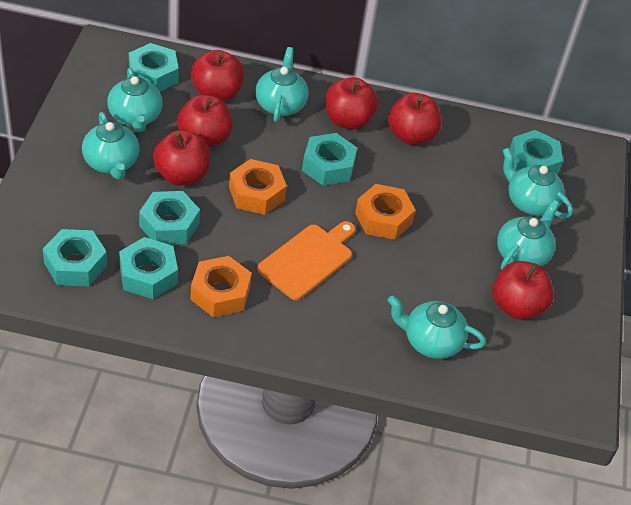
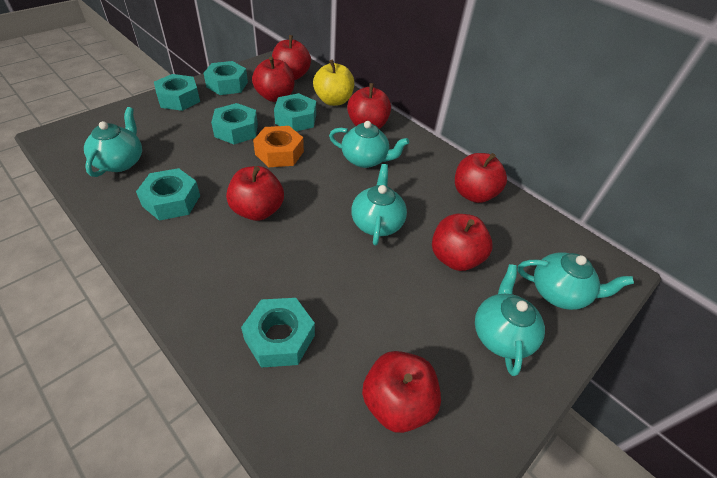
orange cutting board: 1 -> 0
orange nut: 3 -> 1
red apple: 6 -> 7
turquoise teapot: 6 -> 5
yellow apple: 0 -> 1

